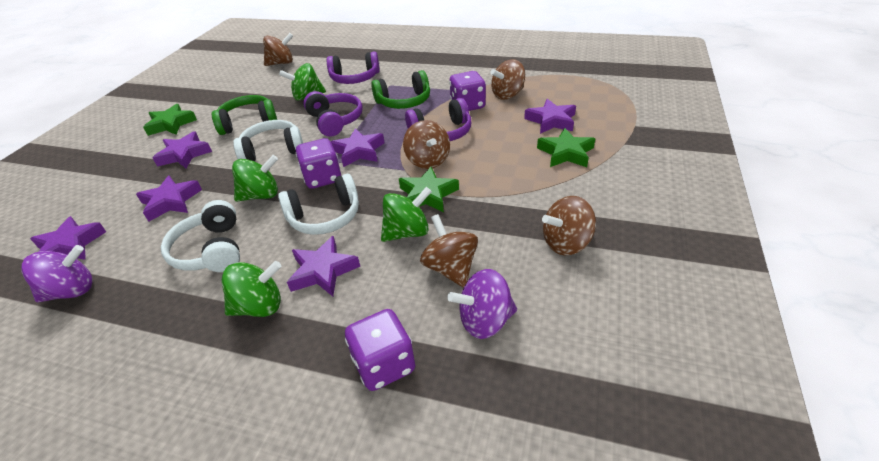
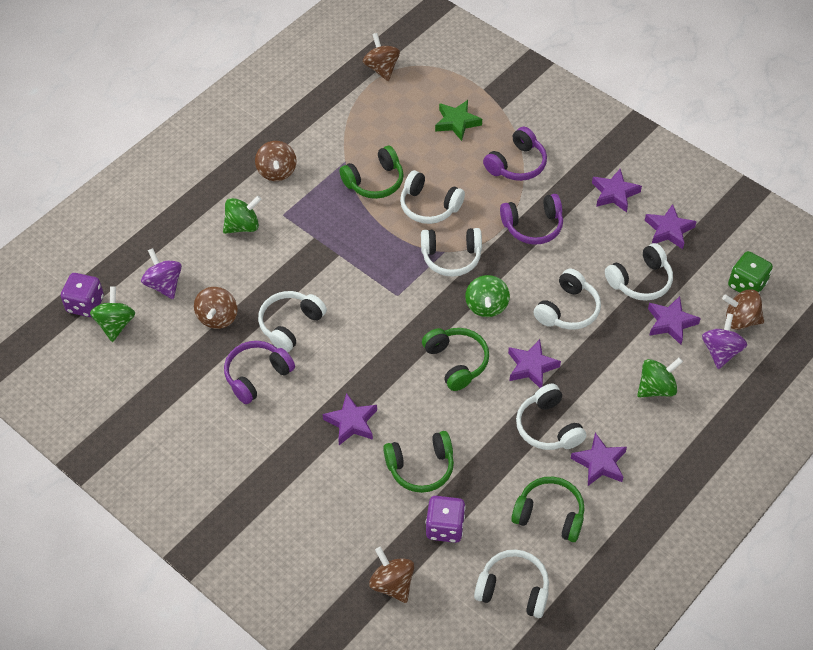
green dice: 0 -> 1
green headphones: 2 -> 4
green star: 3 -> 1
purple dice: 3 -> 2
white headphones: 3 -> 7

